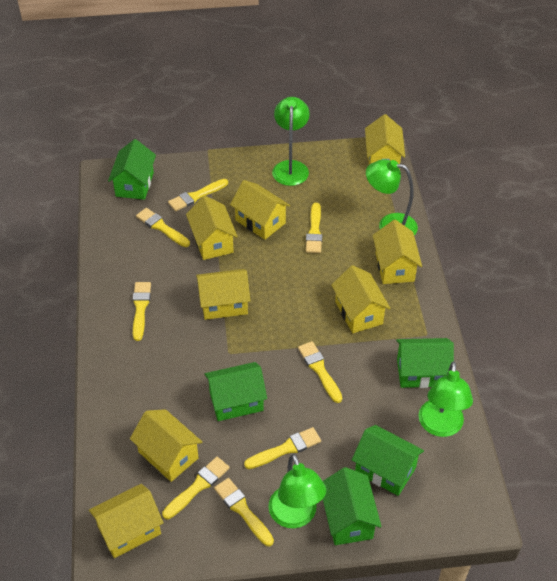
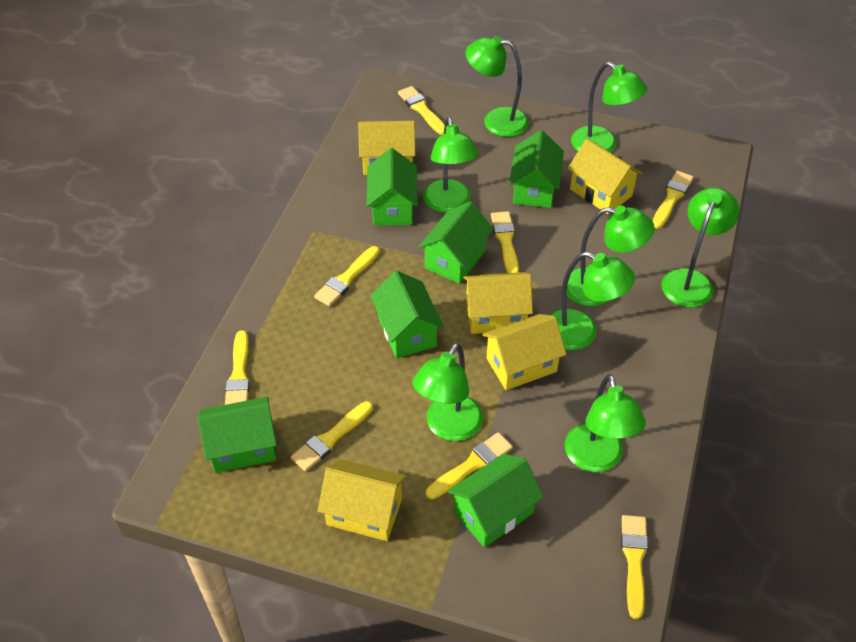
green house: 5 -> 6
green lamp: 4 -> 8
yellow house: 8 -> 5

